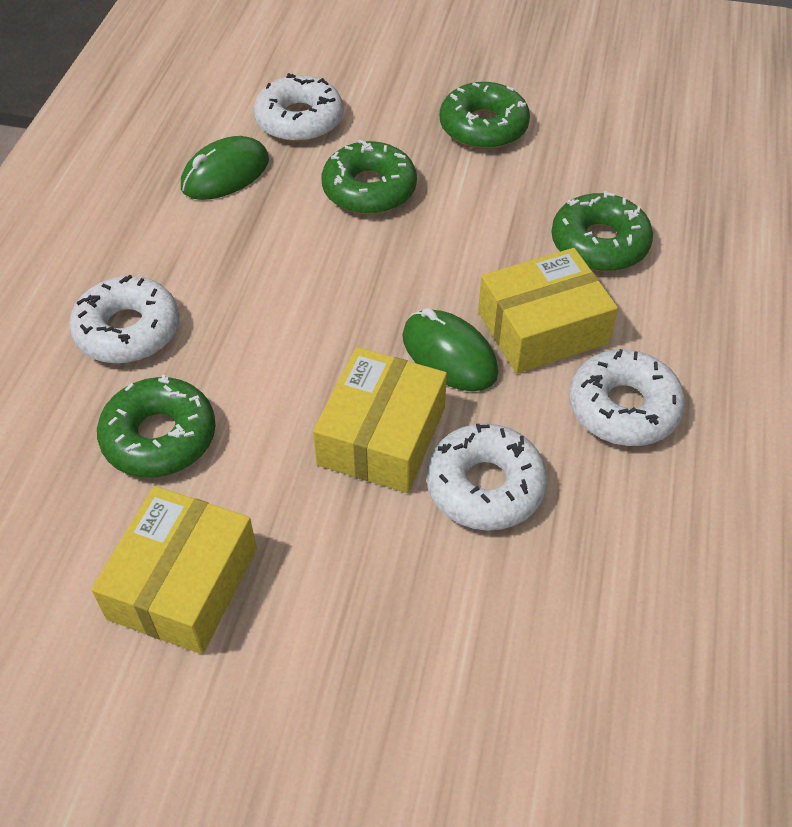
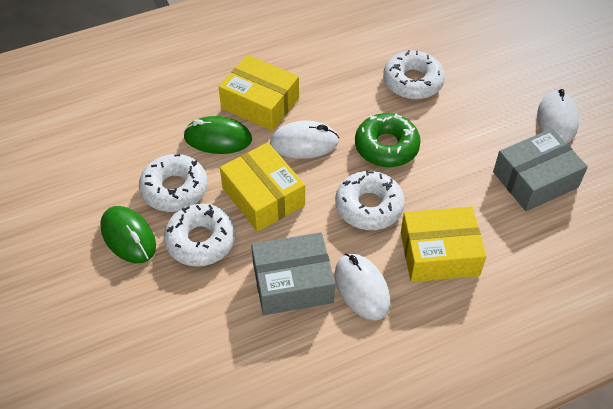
green donut: 4 -> 1
grey box: 0 -> 2
white mouse: 0 -> 3

